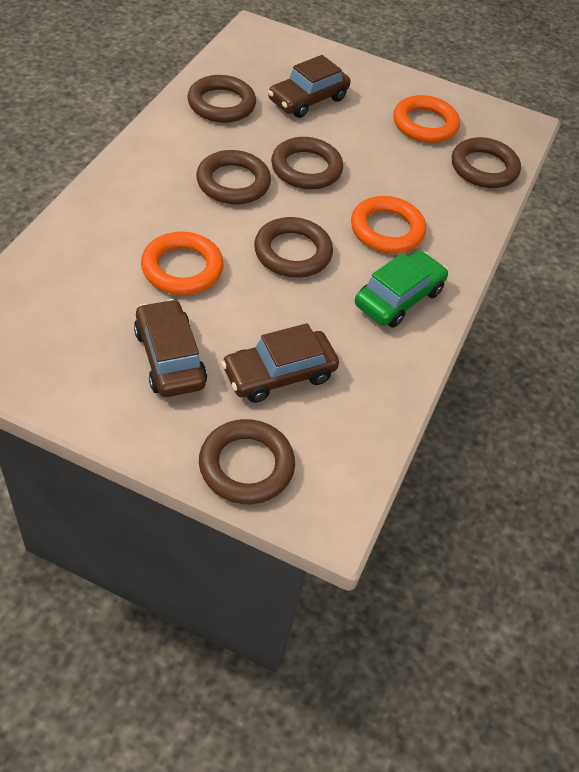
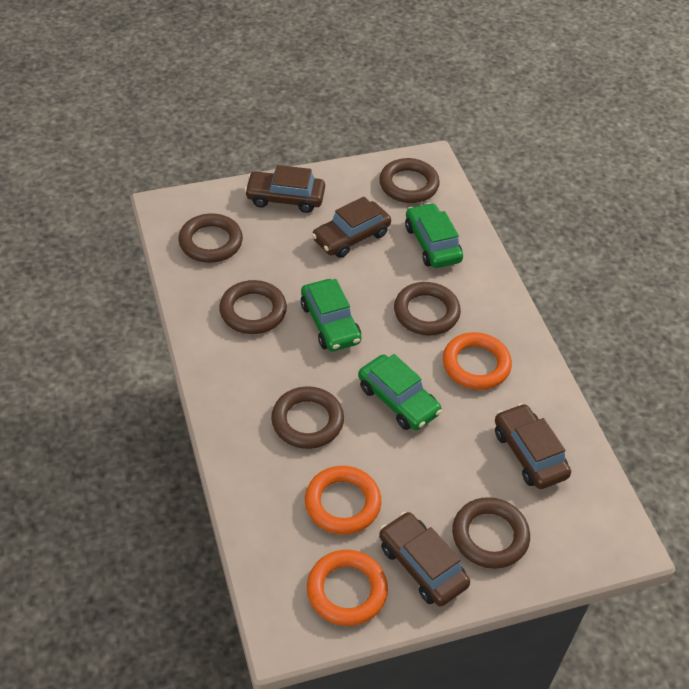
brown car: 3 -> 4
green car: 1 -> 3

